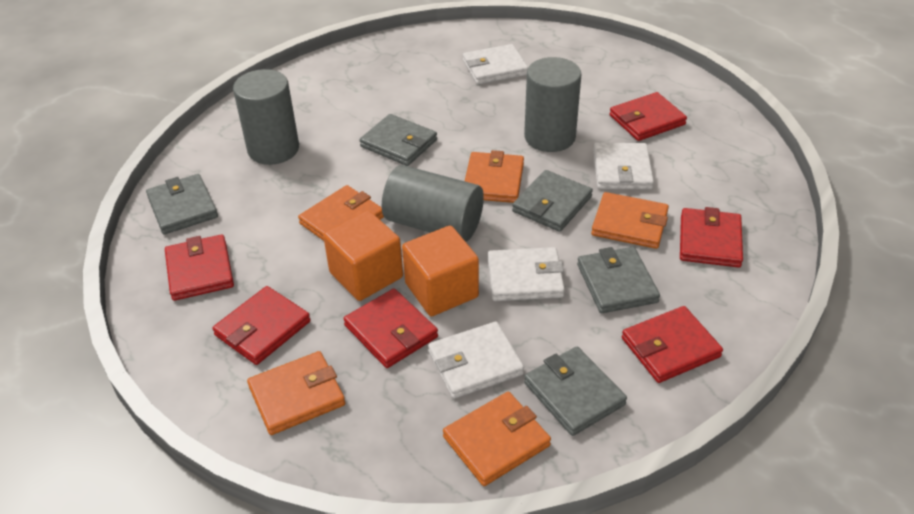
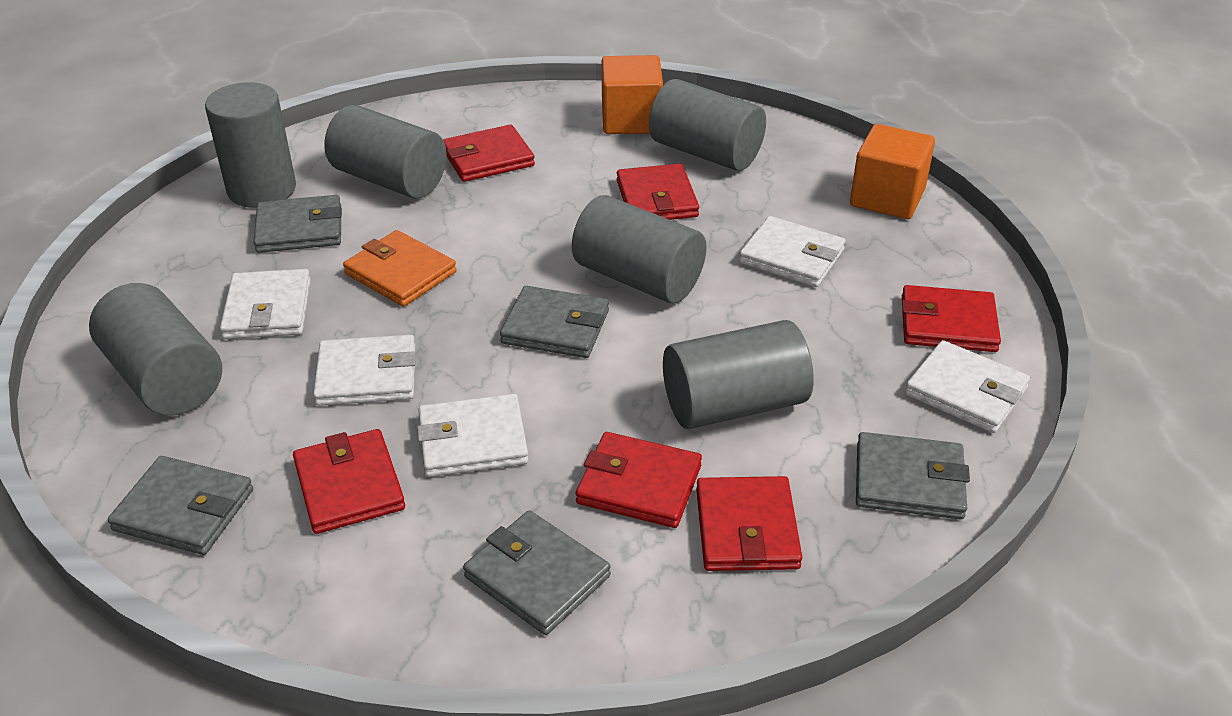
grey cylinder: 3 -> 6
orange wallet: 5 -> 1
white wallet: 4 -> 5

